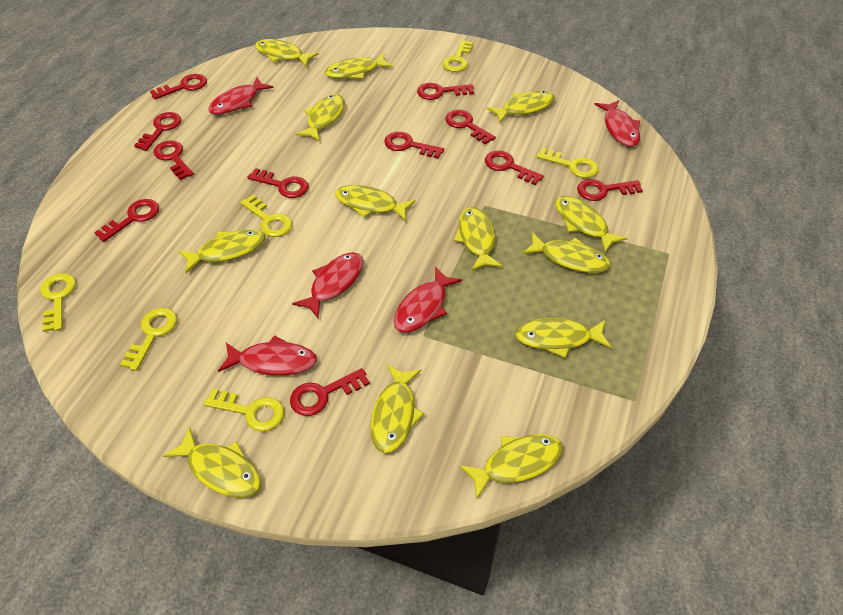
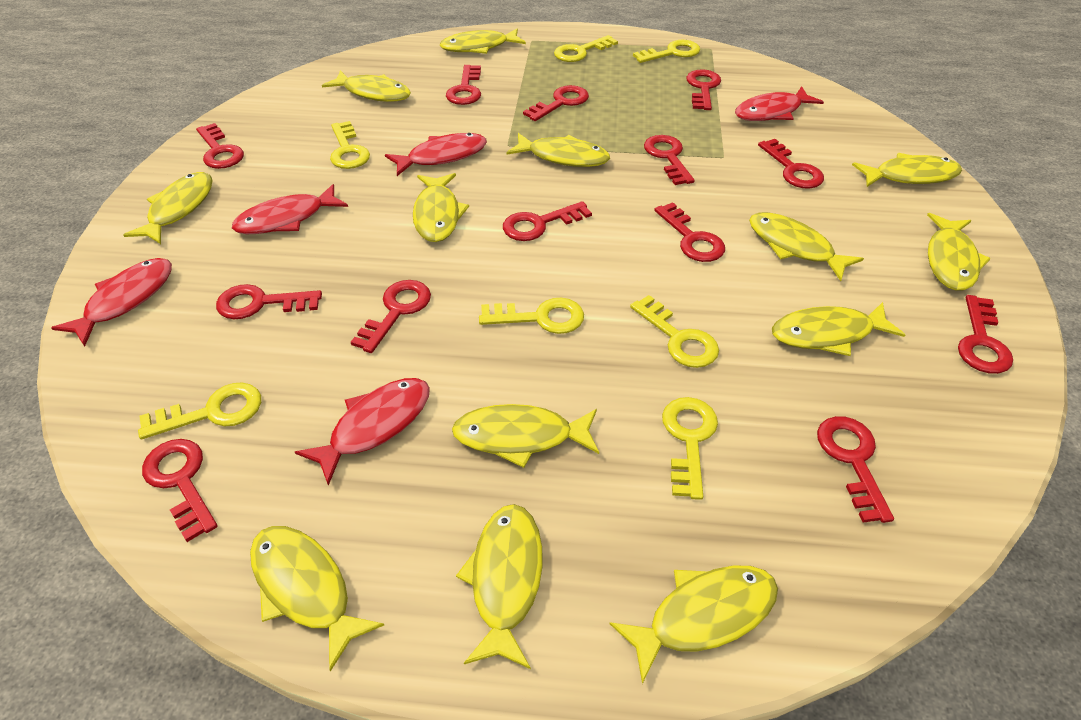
red key: 11 -> 13
yellow key: 6 -> 7

